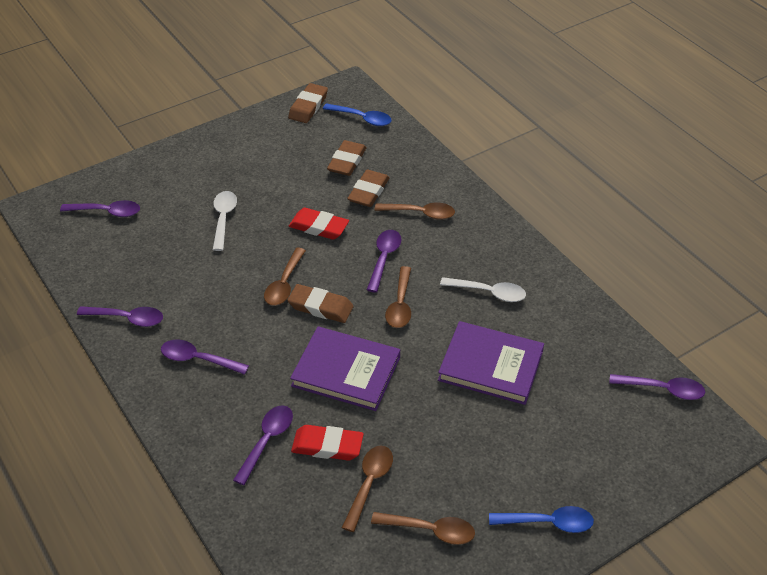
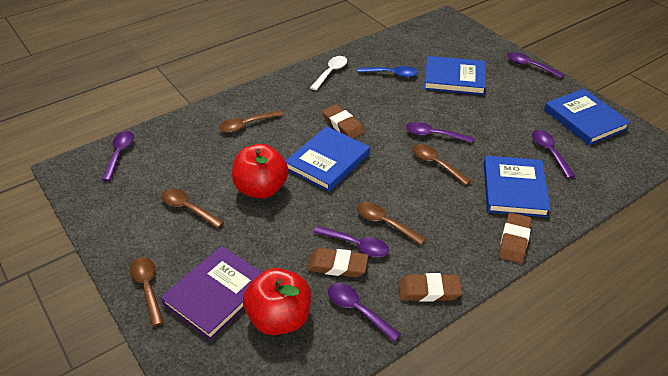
blue book: 0 -> 4
blue spoon: 2 -> 1
purple book: 2 -> 1
red apple: 0 -> 2
red eraser: 2 -> 0
white spoon: 2 -> 1

